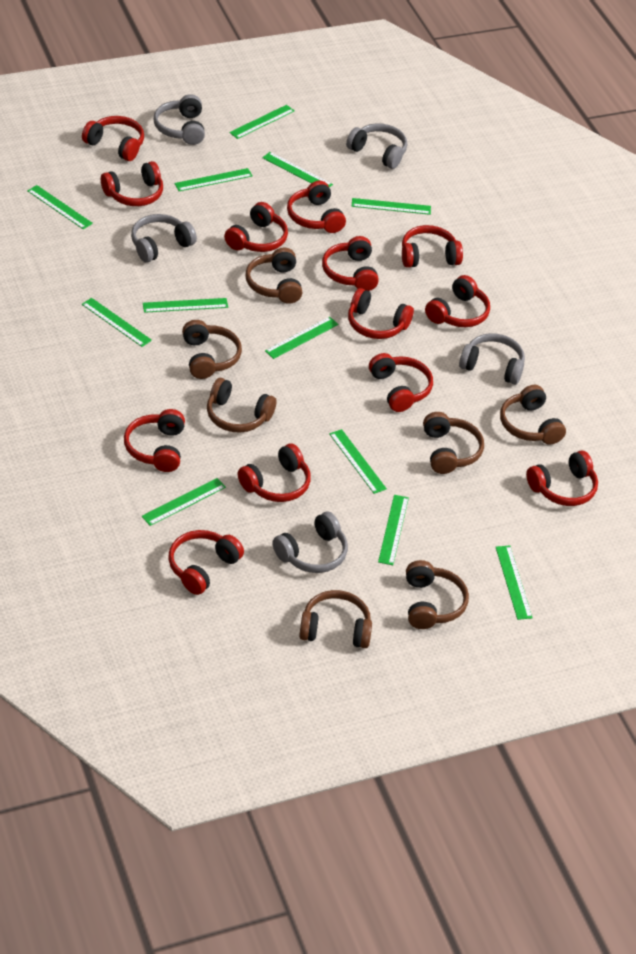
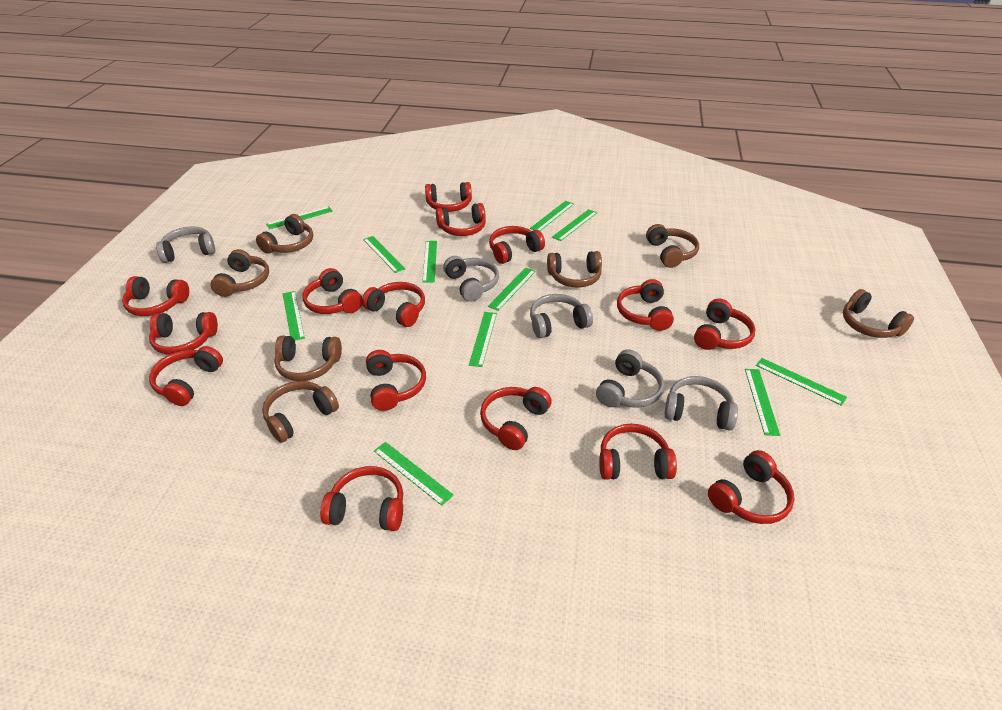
green ruler: 12 -> 11
red headphones: 13 -> 15

